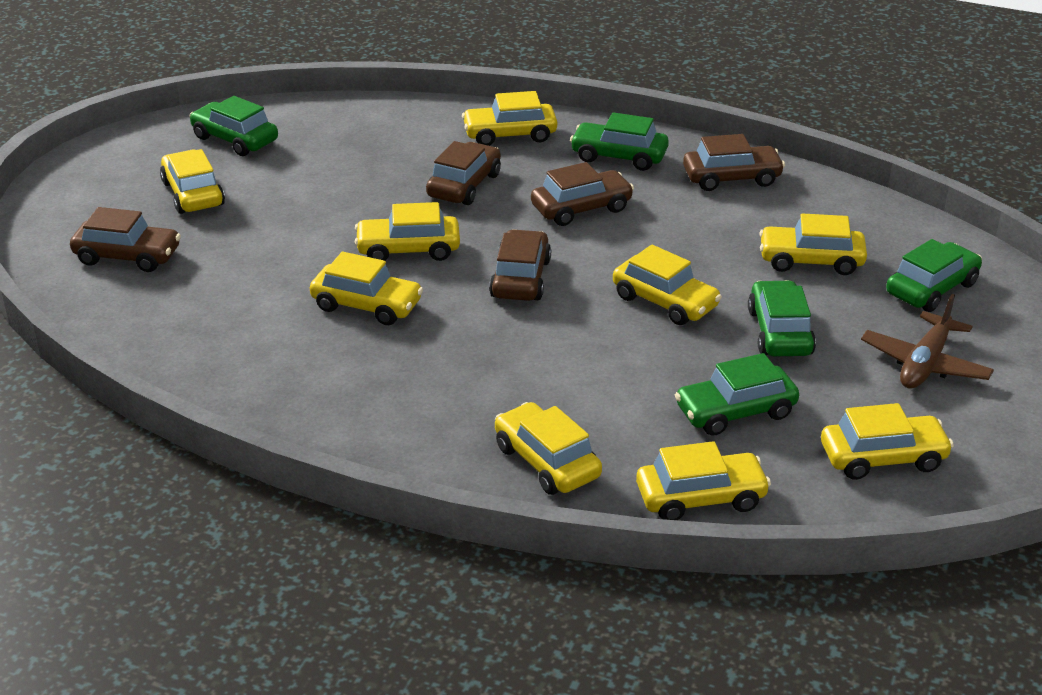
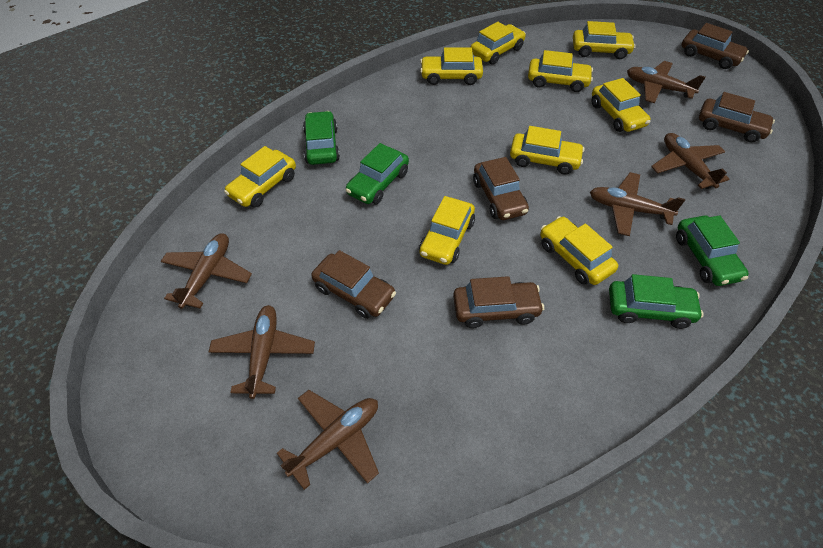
brown plane: 1 -> 6
green car: 5 -> 4

